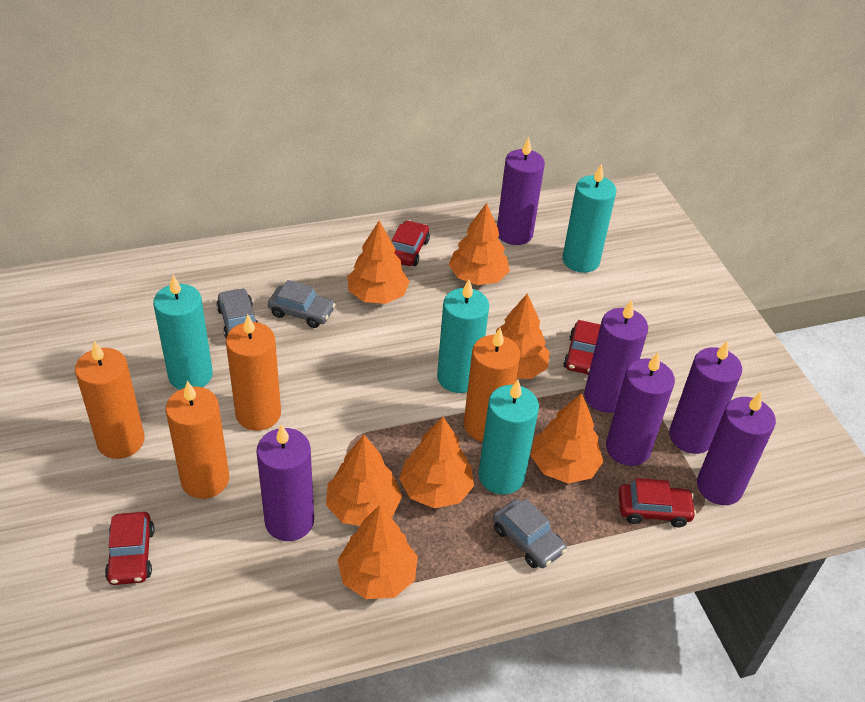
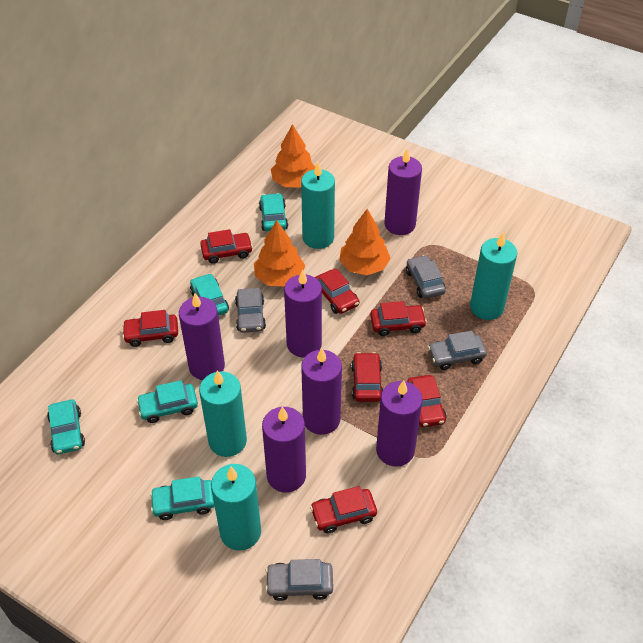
grey car: 3 -> 4
orange candle: 4 -> 0
orange tree: 7 -> 3
red car: 4 -> 7
turquoise car: 0 -> 5

